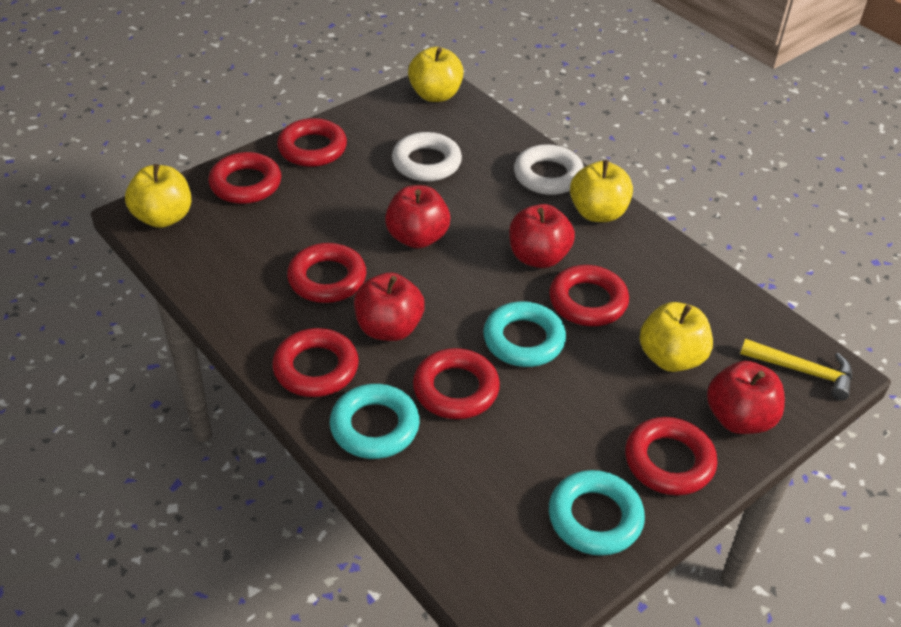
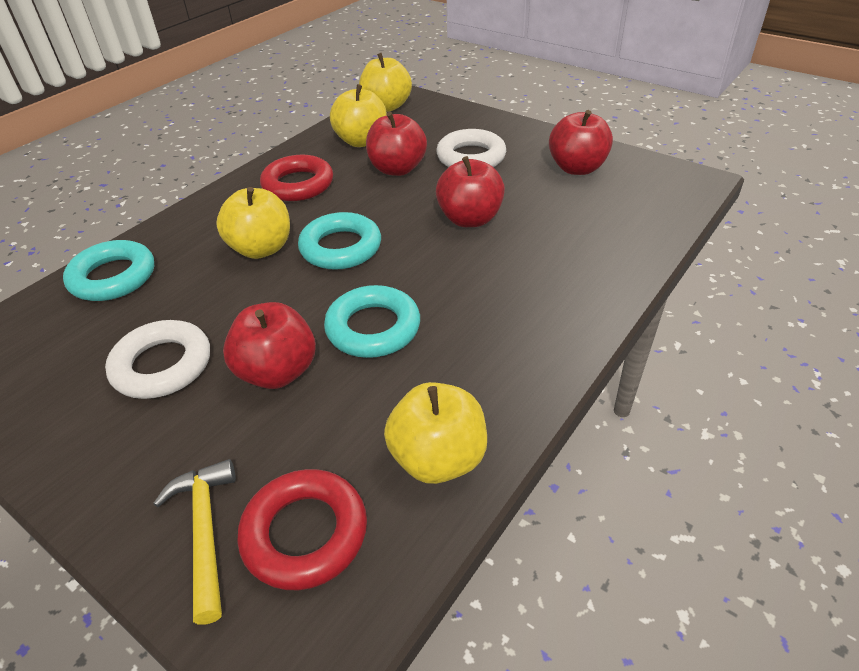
red ring: 7 -> 2

